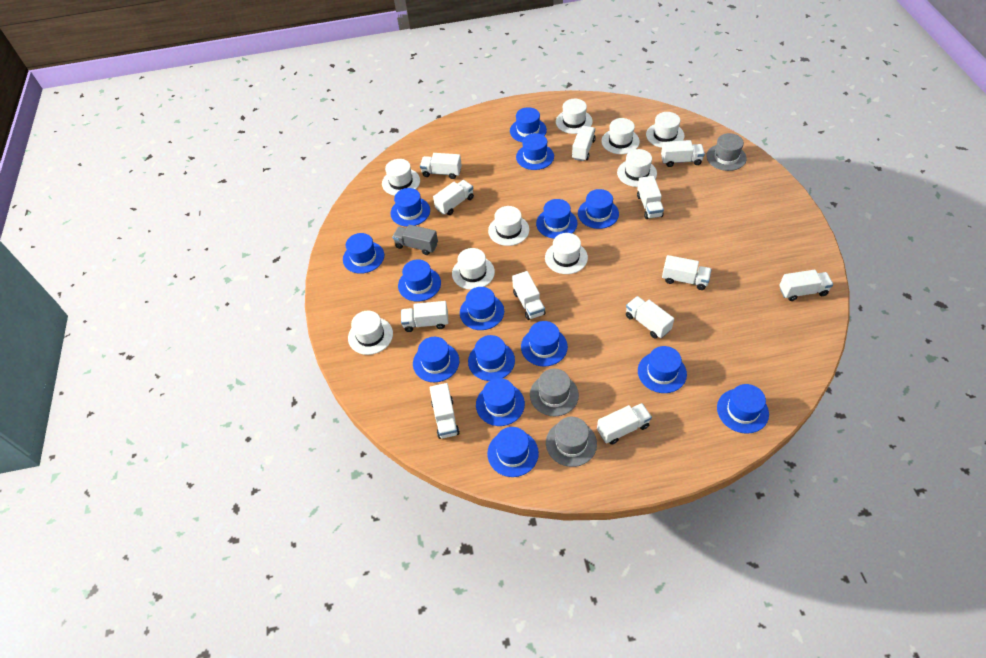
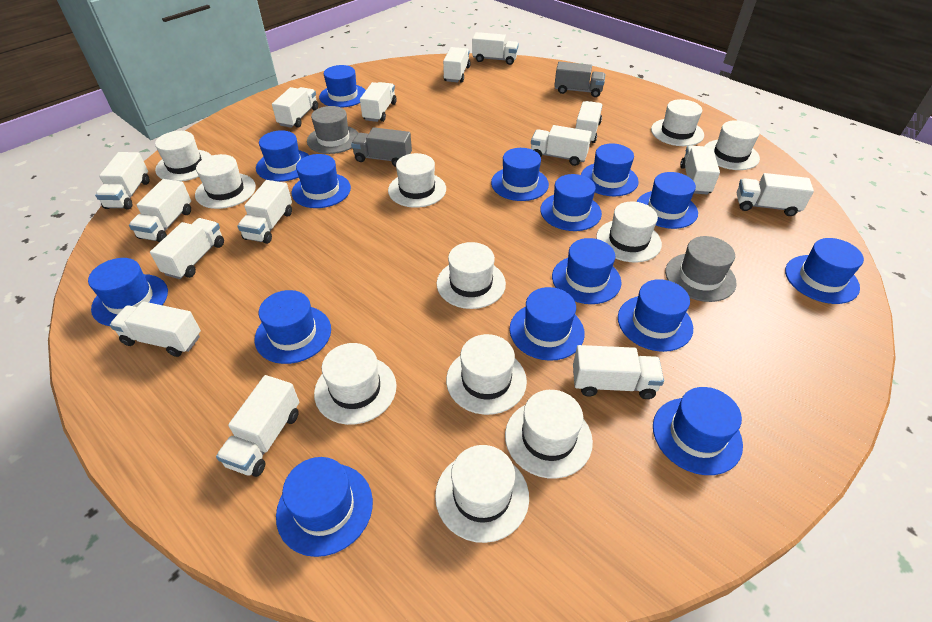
grey hat: 3 -> 2
grey truck: 1 -> 2
white hat: 9 -> 11
white truck: 12 -> 15

